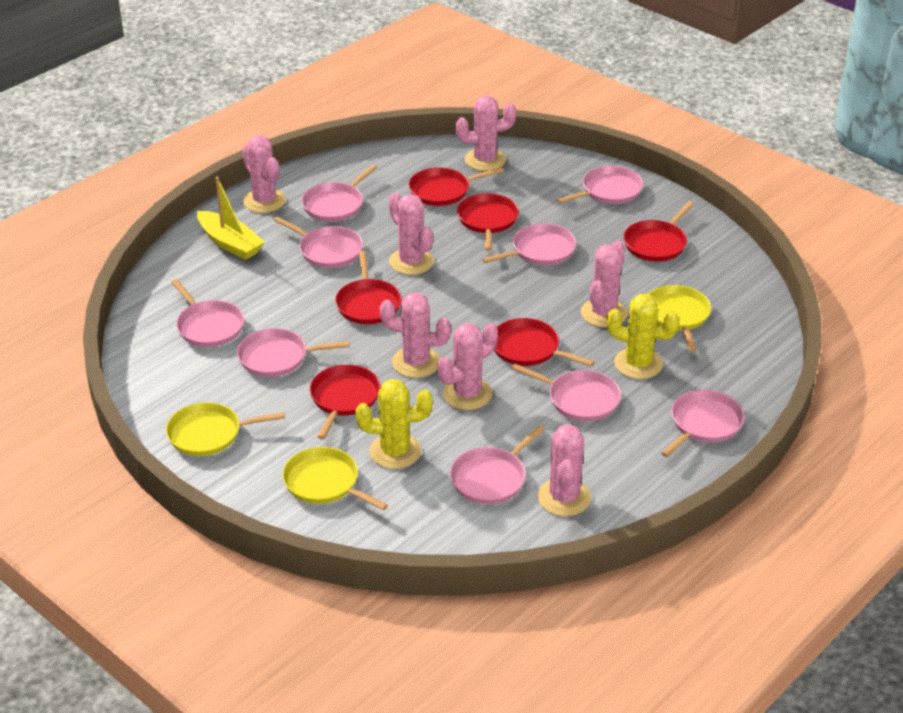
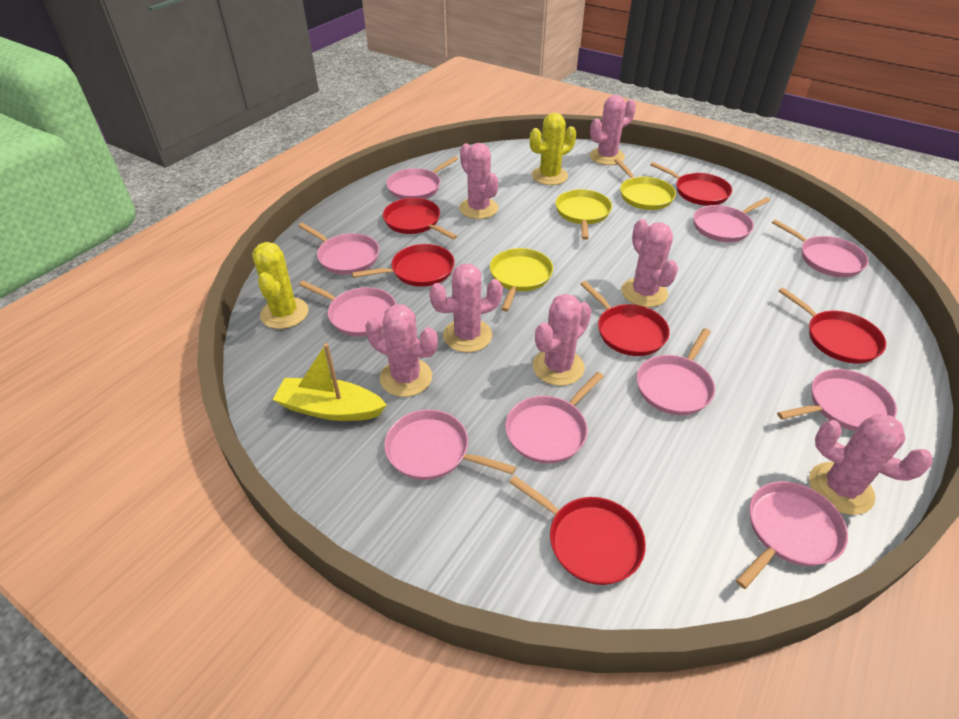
pink pan: 9 -> 10

